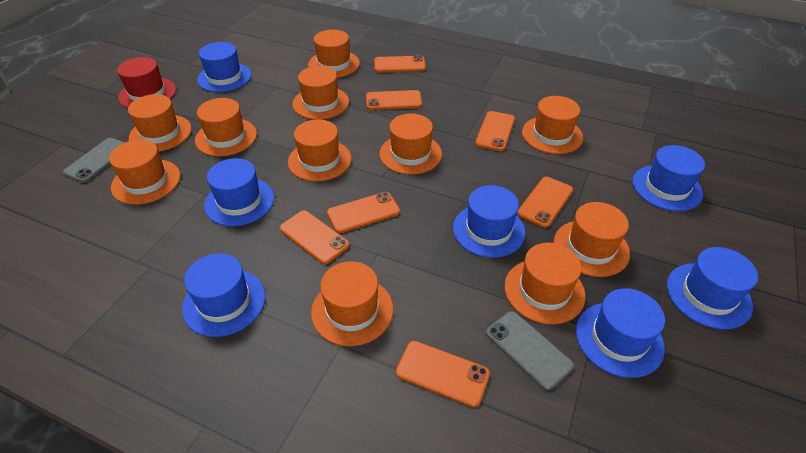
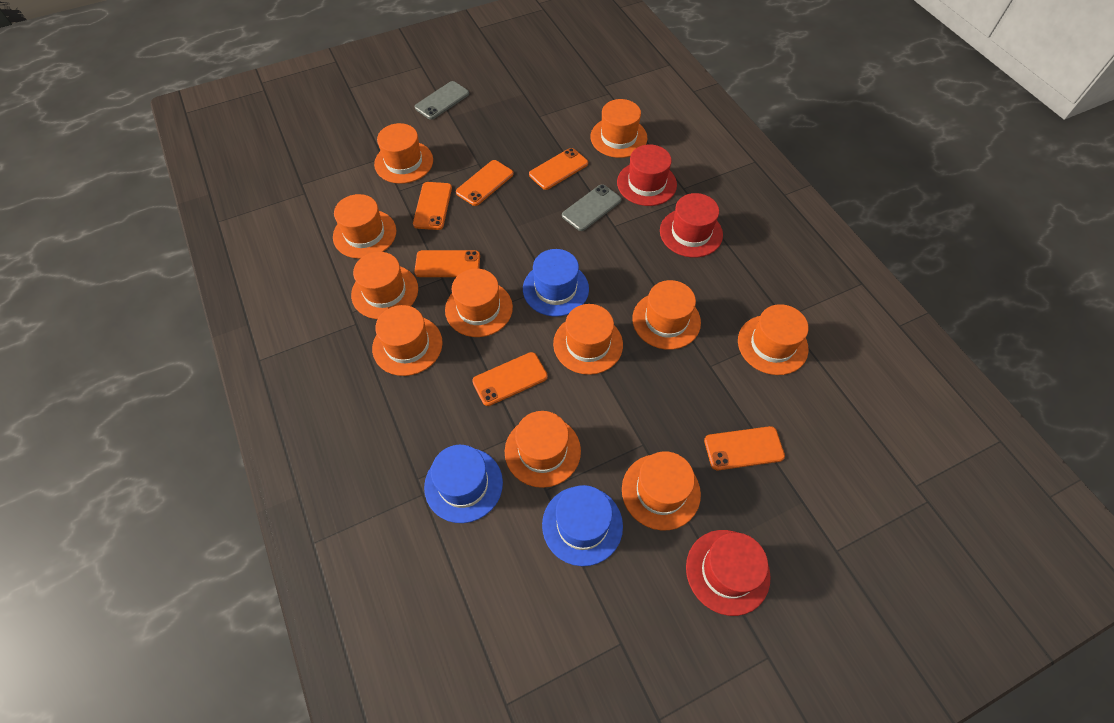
blue hat: 7 -> 3
orange phone: 7 -> 6
red hat: 1 -> 3

